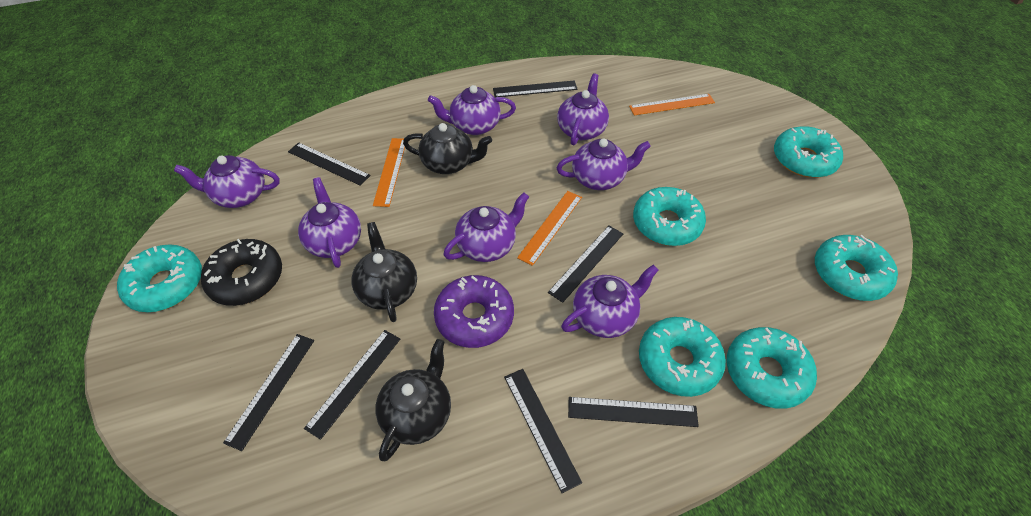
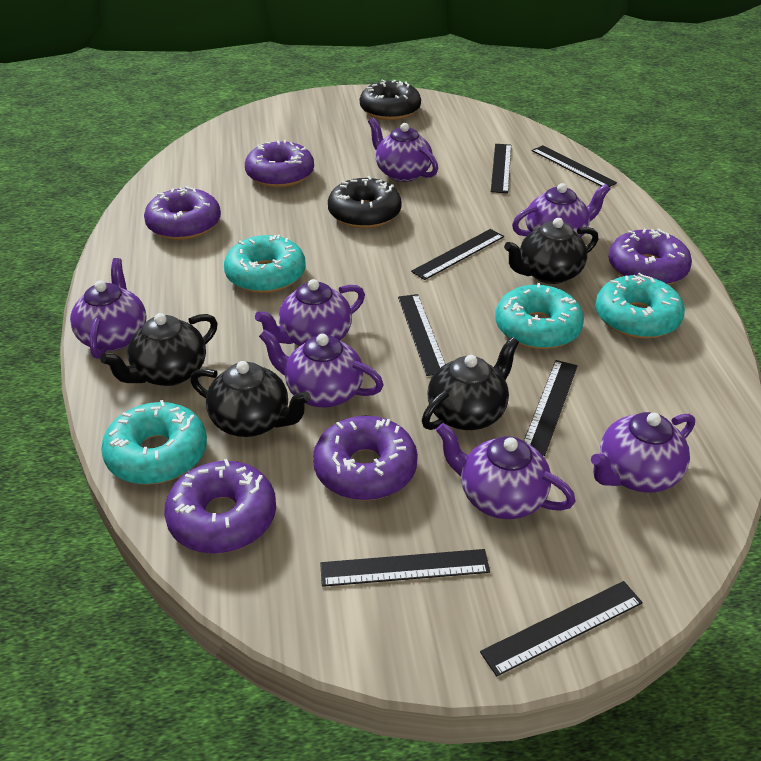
black donut: 1 -> 2
black teapot: 3 -> 4
orange ruler: 3 -> 0
purple donut: 1 -> 5
turquoise donut: 6 -> 4

